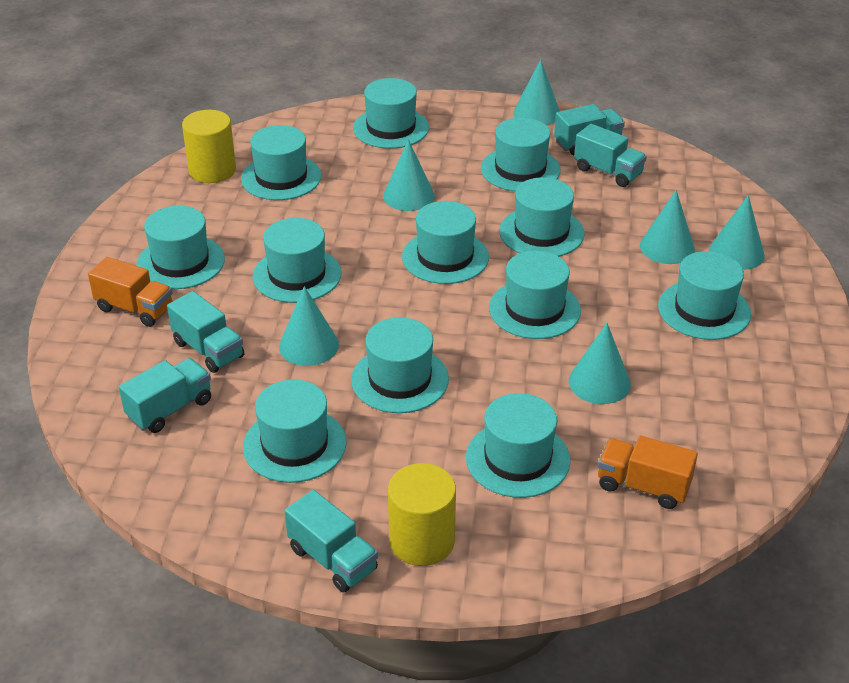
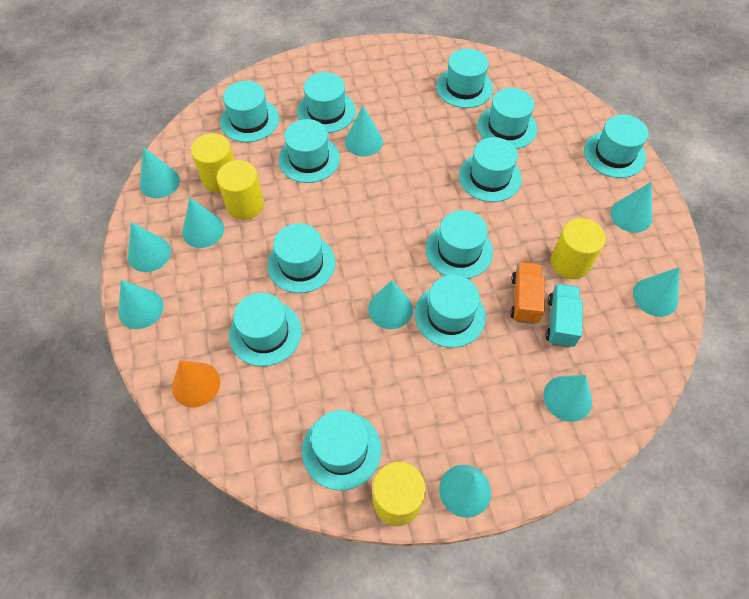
orange cone: 0 -> 1
orange truck: 2 -> 1
turquoise cone: 6 -> 10
turquoise truck: 5 -> 1
yellow cylinder: 2 -> 4

